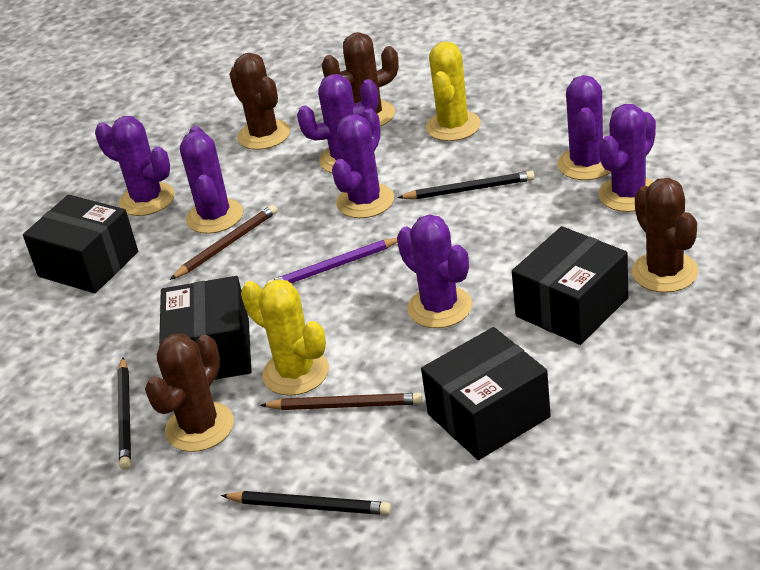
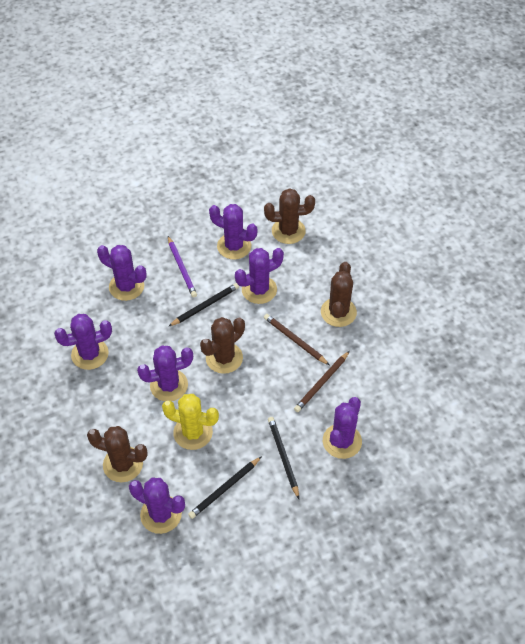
black box: 4 -> 0
yellow cactus: 2 -> 1

